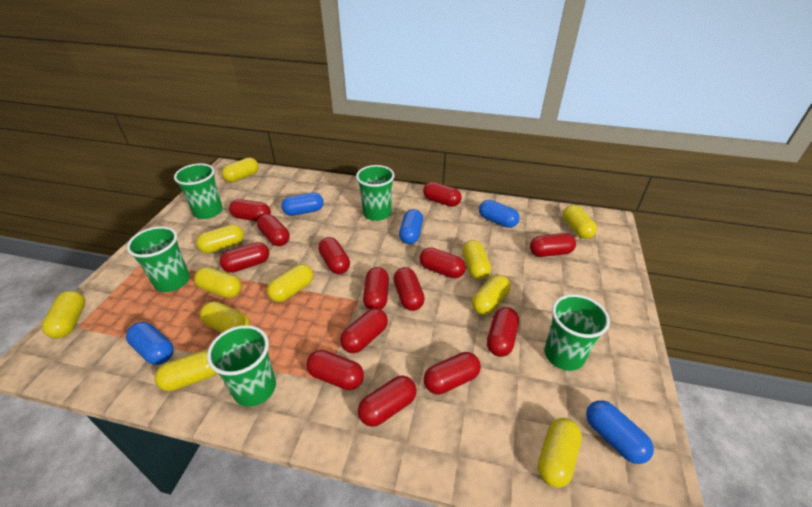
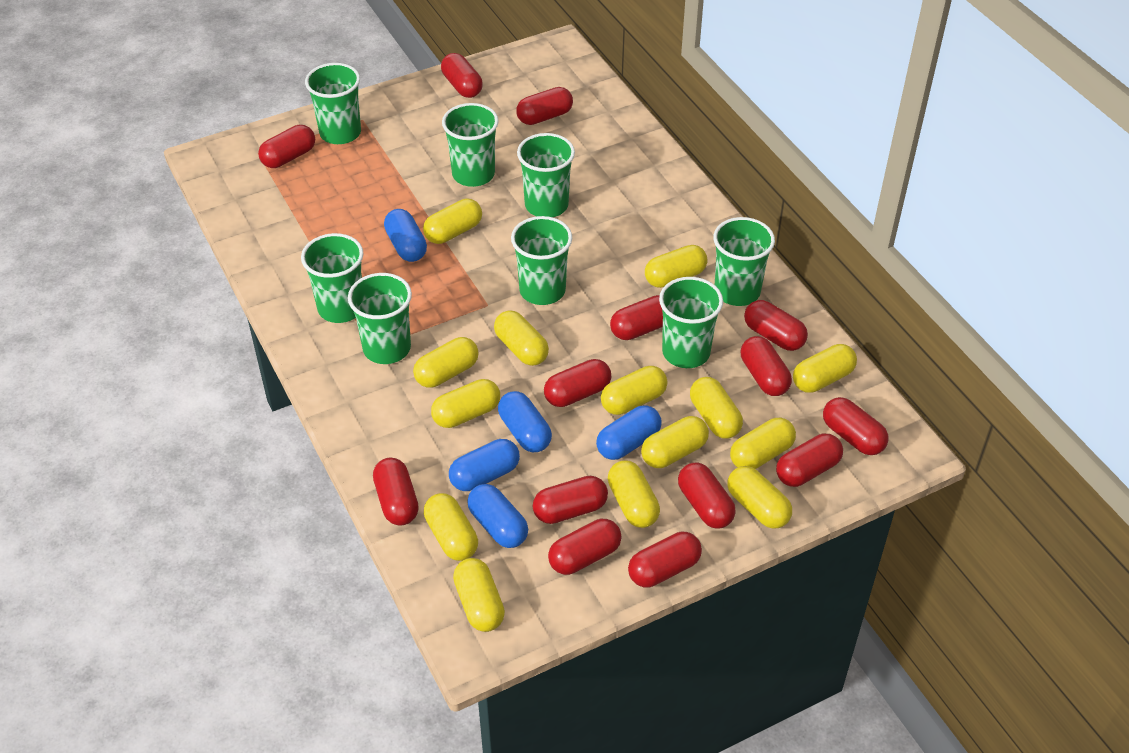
green cup: 5 -> 8
yellow capsule: 11 -> 14

